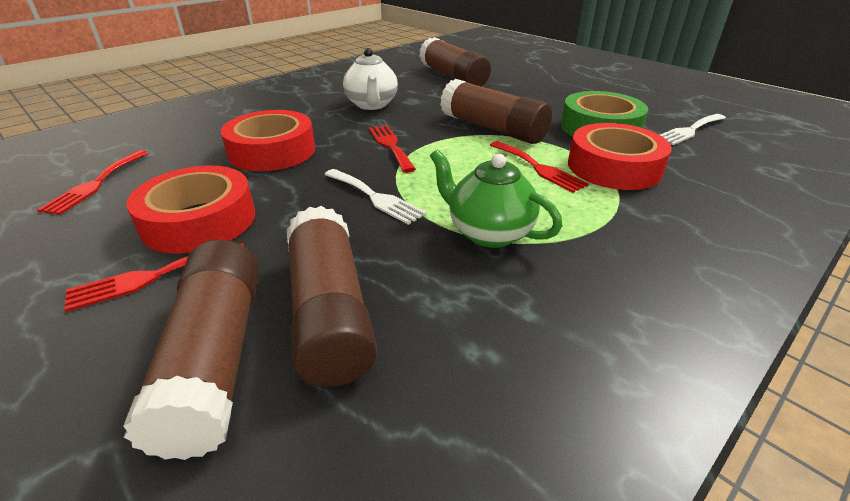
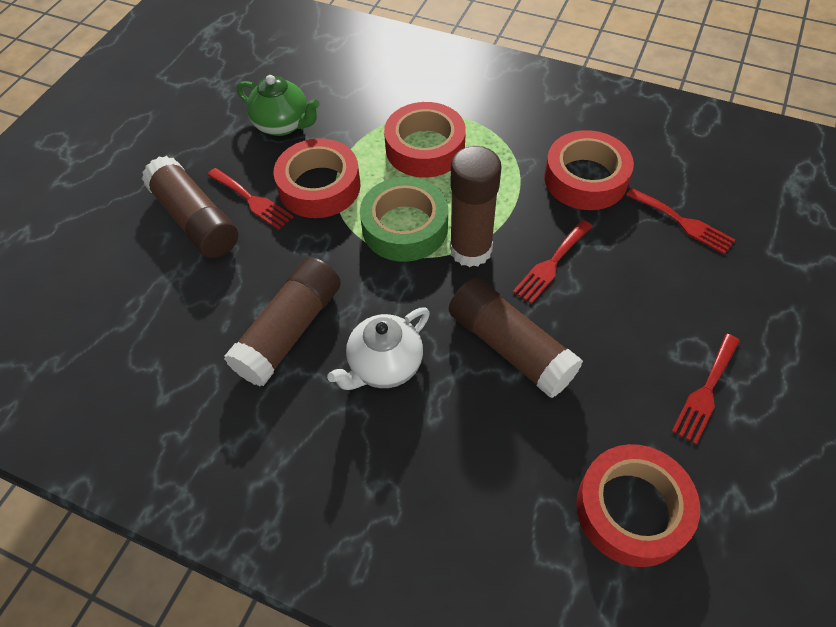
red tape: 3 -> 4
white fork: 2 -> 0

